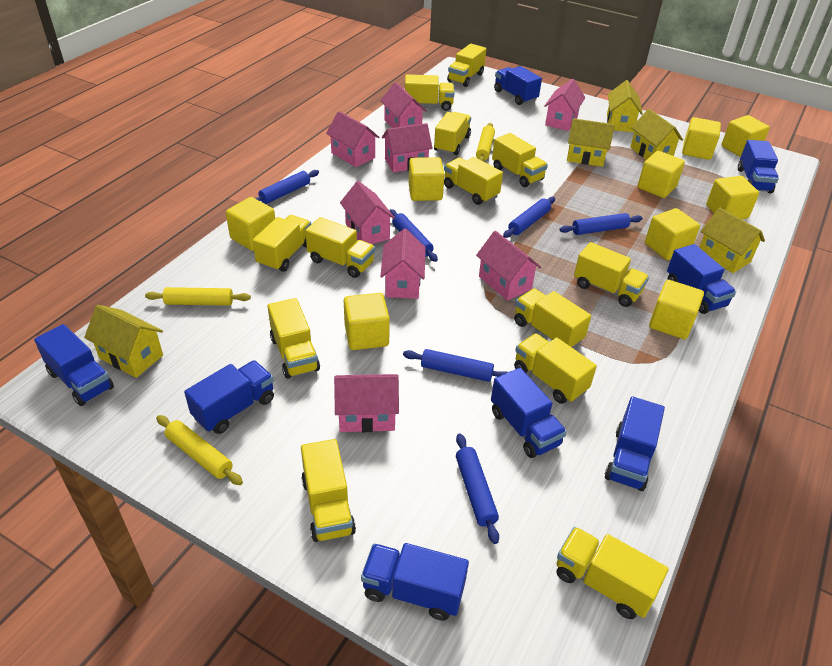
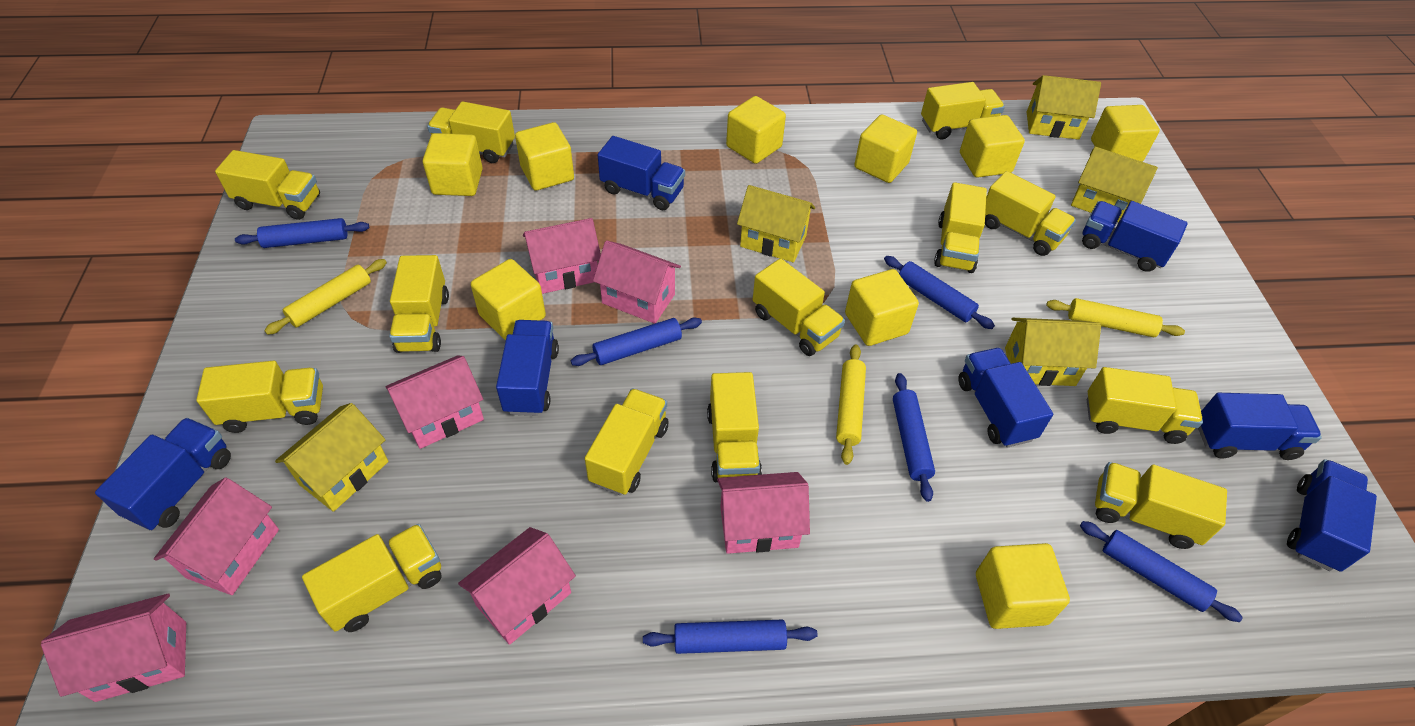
blue truck: 8 -> 7
pink house: 8 -> 7

